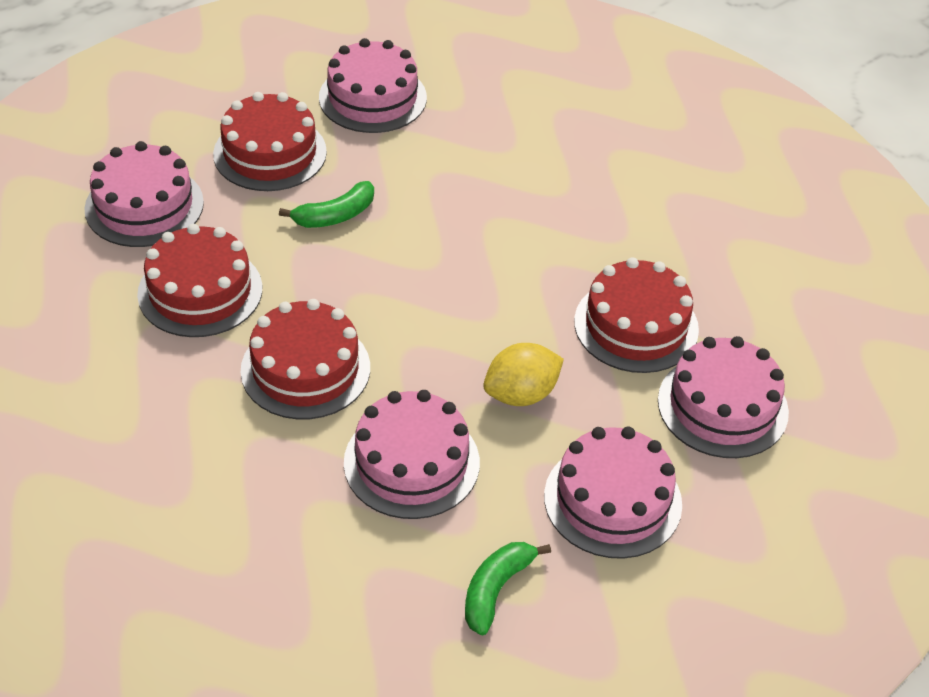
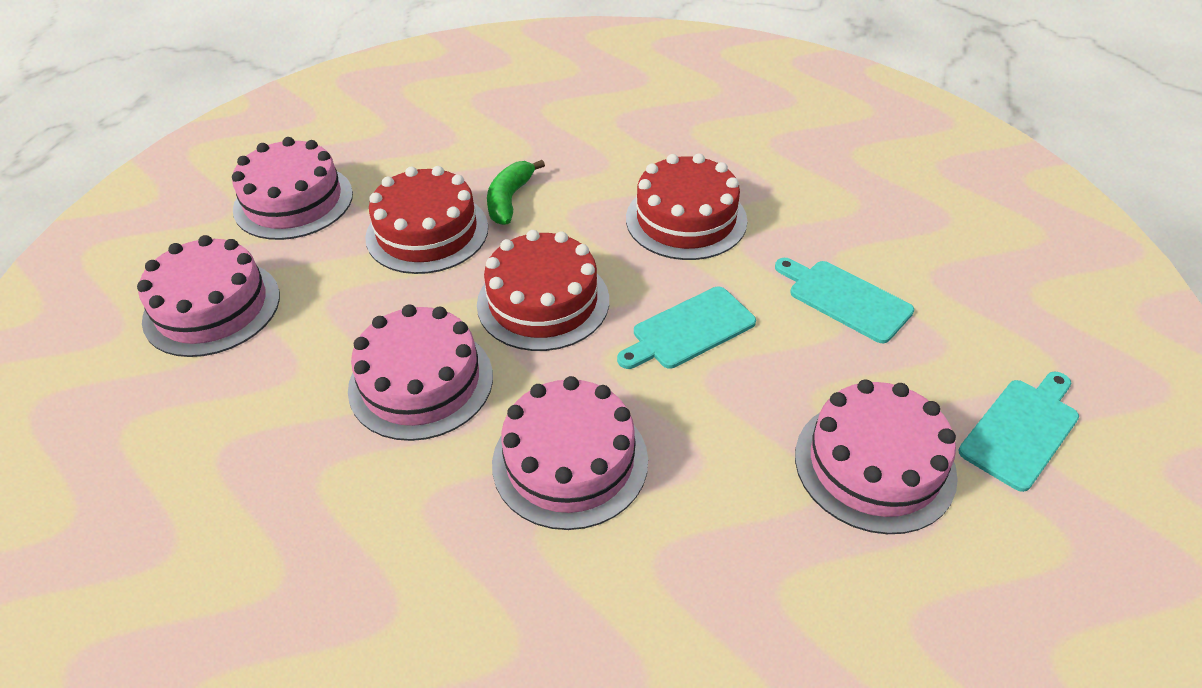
green banana: 2 -> 1
red cake: 4 -> 3
turquoise cutting board: 0 -> 3
yellow lemon: 1 -> 0

